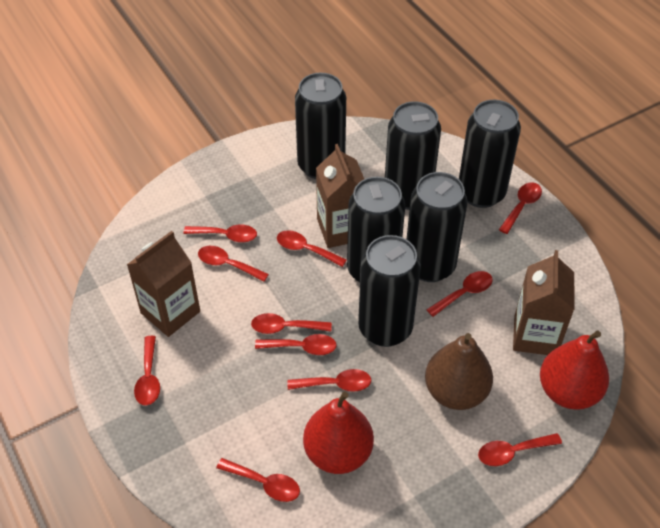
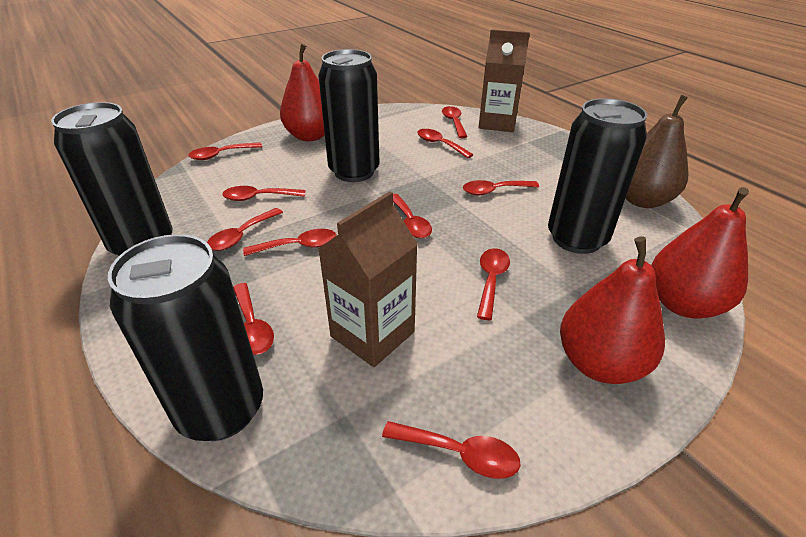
black can: 6 -> 4
brown carton: 3 -> 2
red pear: 2 -> 3

